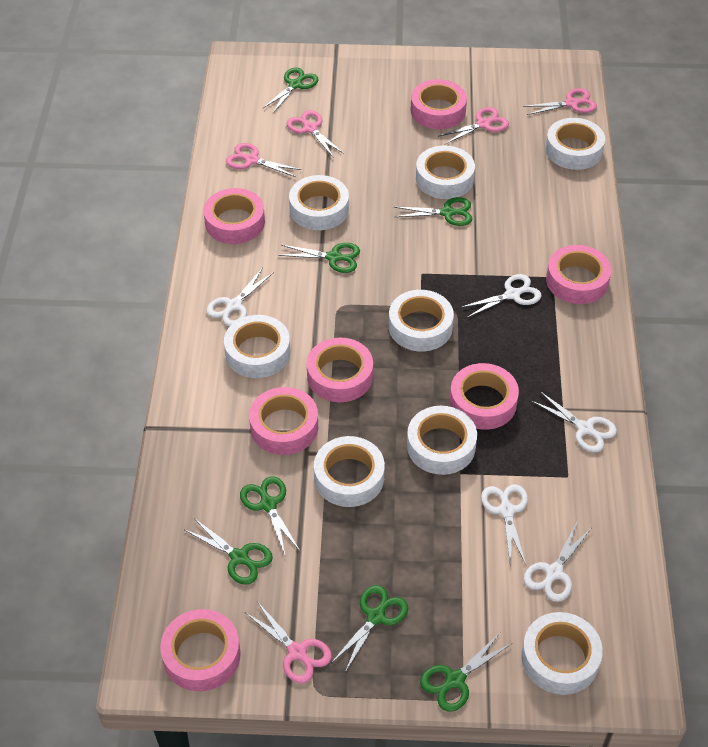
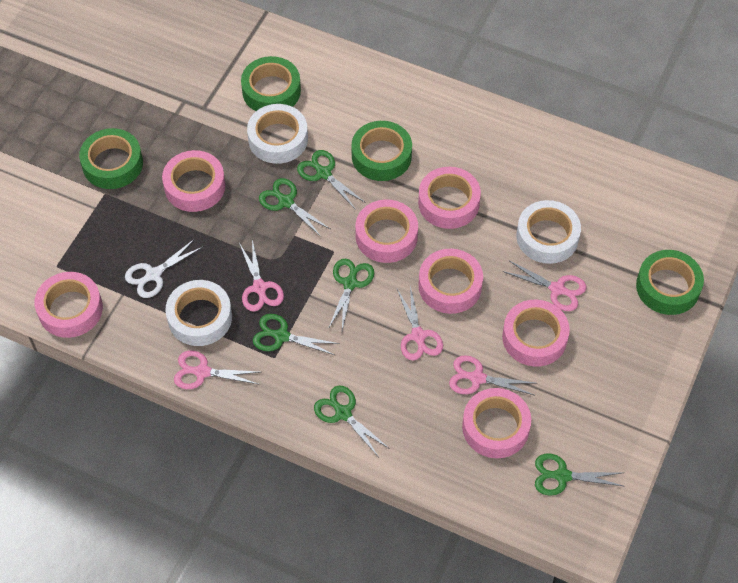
green scissors: 7 -> 6
green tape: 0 -> 4
white scissors: 5 -> 1
white tape: 8 -> 3

